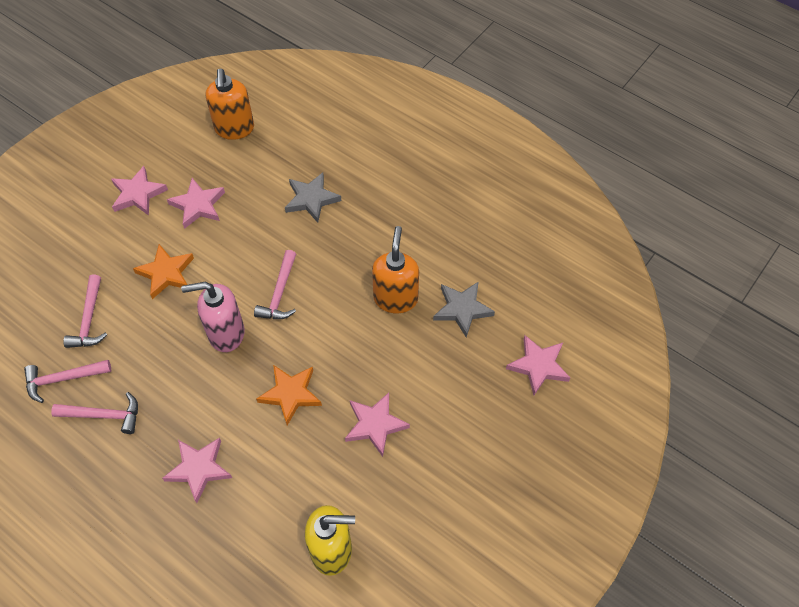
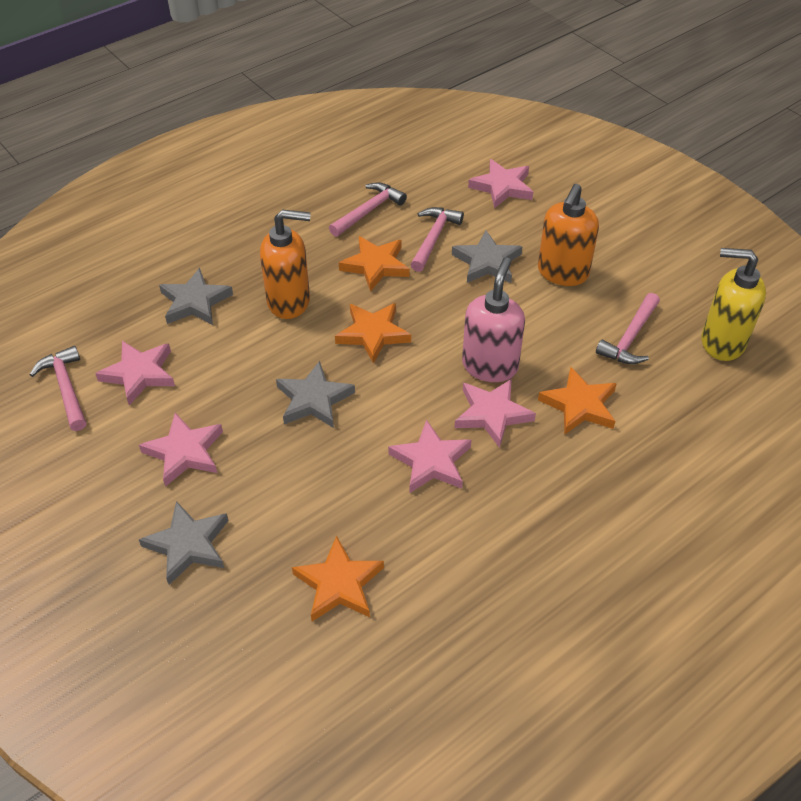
grey star: 2 -> 4
orange star: 2 -> 4

